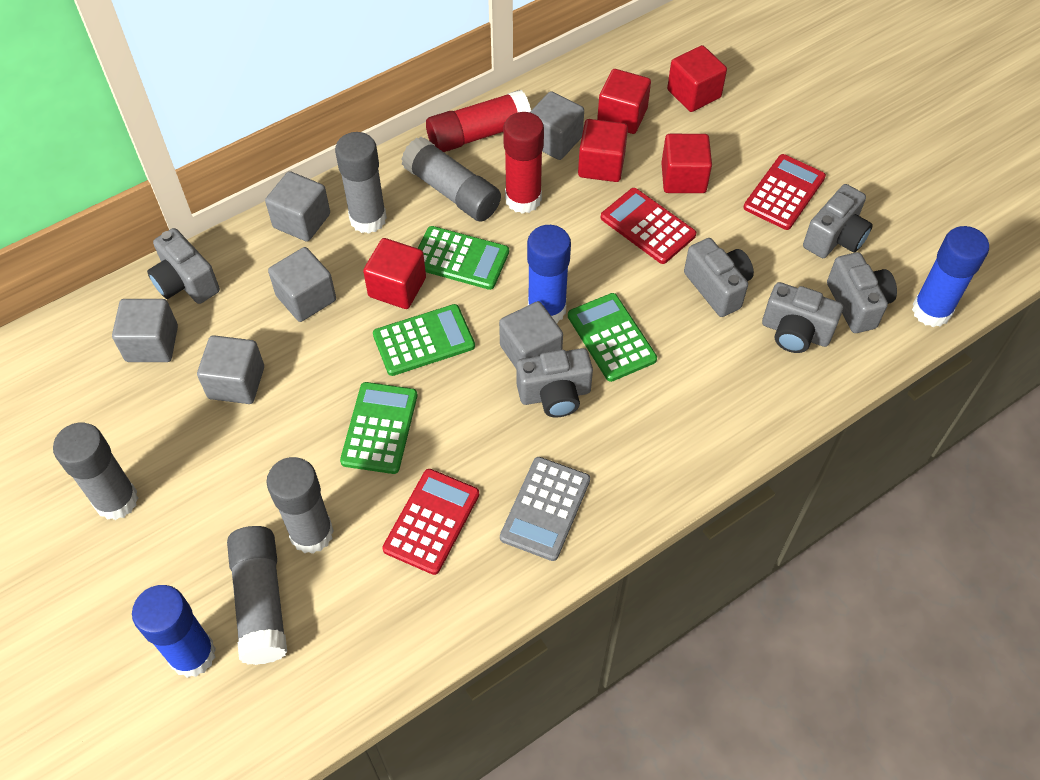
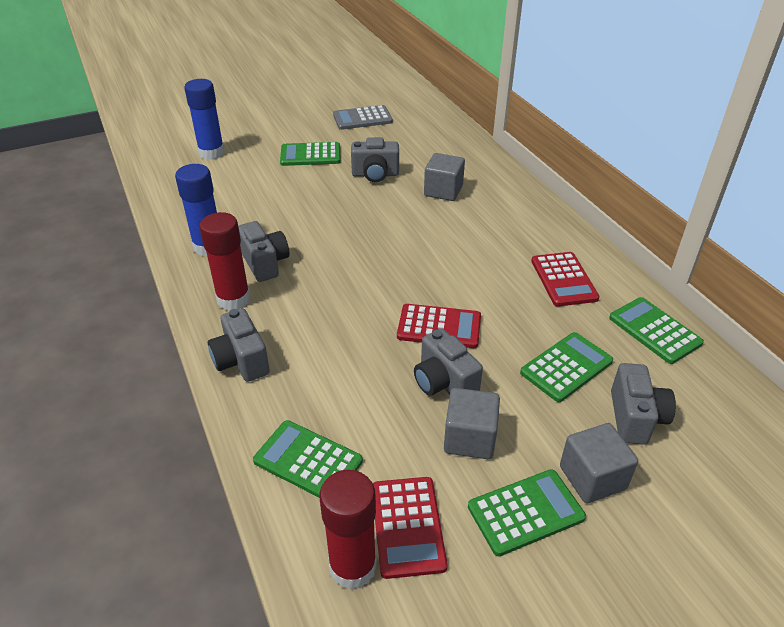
blue glue stick: 3 -> 2
green calculator: 4 -> 5
grey camera: 6 -> 5
grey cube: 6 -> 3
grey glue stick: 5 -> 0
red cube: 5 -> 0

